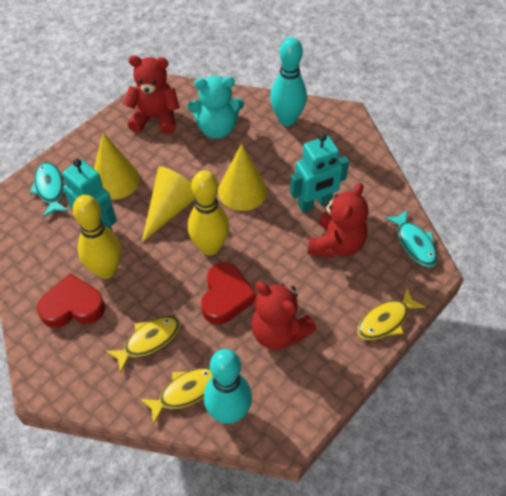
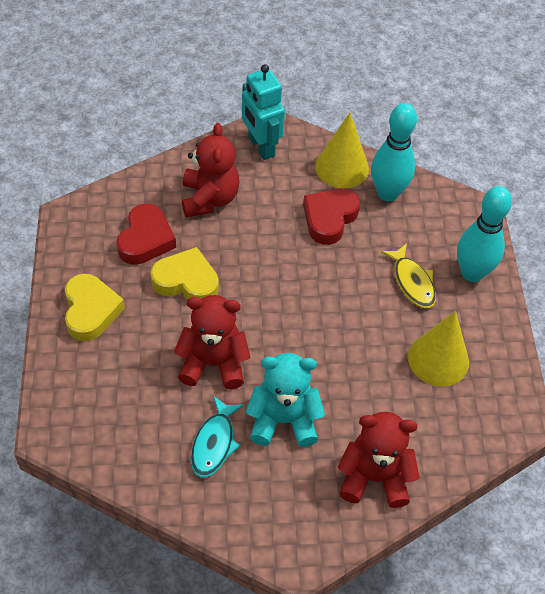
turquoise fish: 2 -> 1
turquoise robot: 2 -> 1
yellow bowling pin: 2 -> 0
yellow cone: 3 -> 2
yellow fish: 3 -> 1
yellow heart: 0 -> 2

